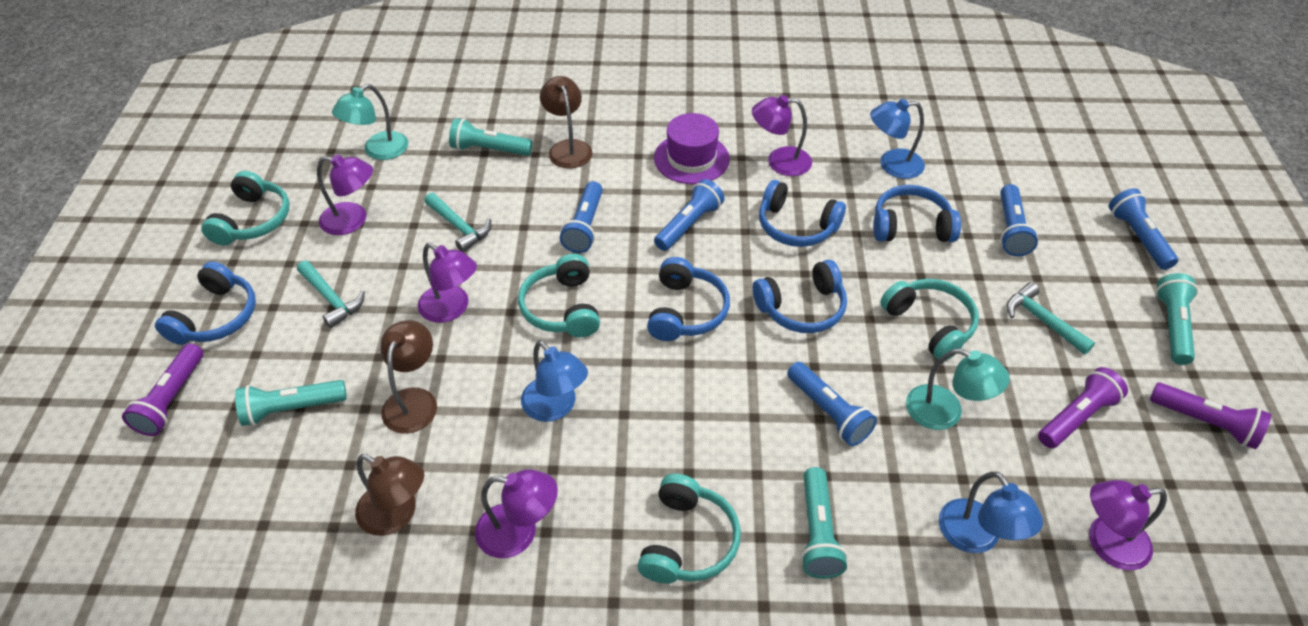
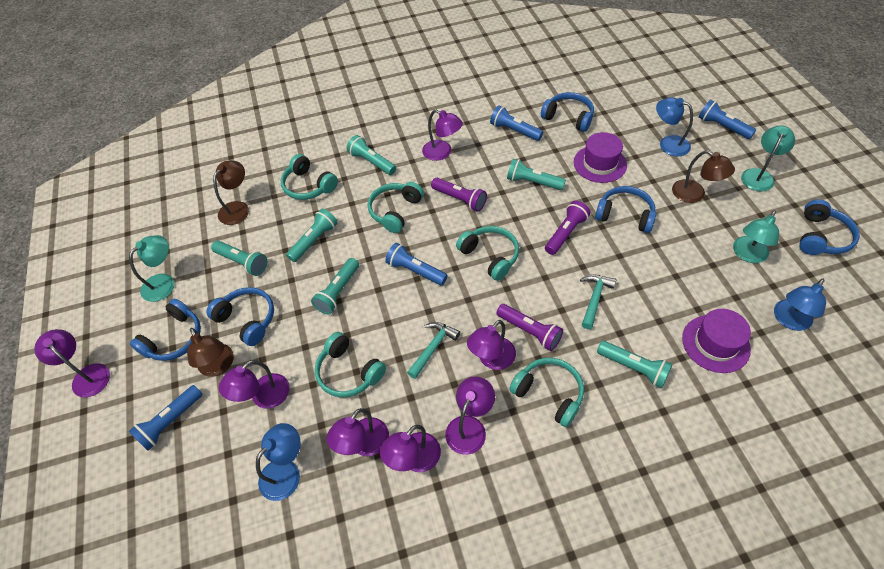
blue flashlight: 5 -> 4
purple hat: 1 -> 2
purple lamp: 5 -> 7
turquoise flashlight: 4 -> 6
turquoise hammer: 3 -> 2
turquoise headphones: 4 -> 5
turquoise lamp: 2 -> 3

